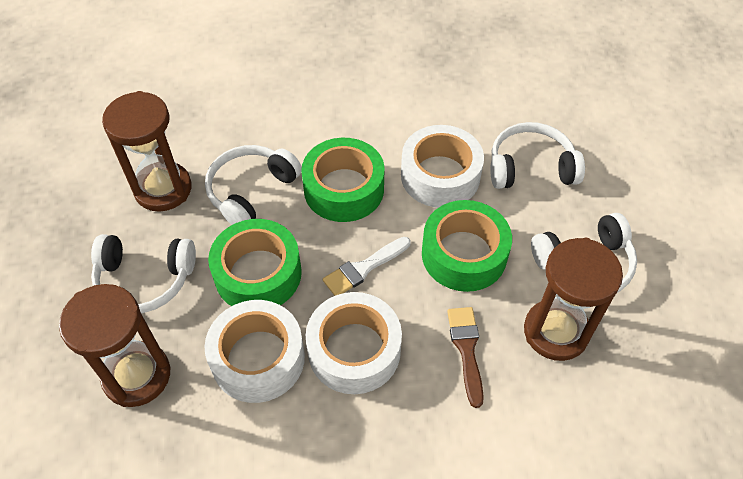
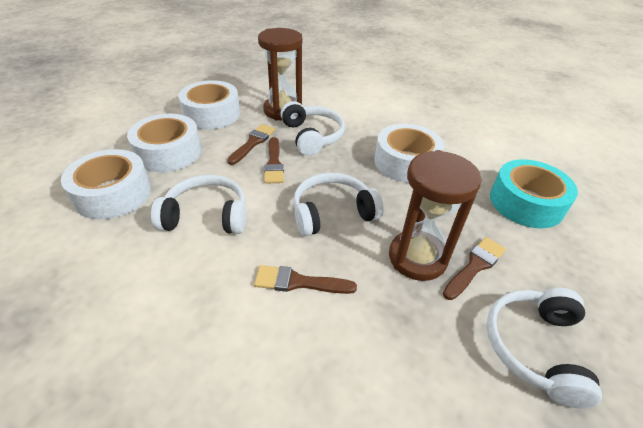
brown brush: 1 -> 4
brown hourglass: 3 -> 2
green tape: 3 -> 0
turquoise tape: 0 -> 1
white brush: 1 -> 0
white tape: 3 -> 4

